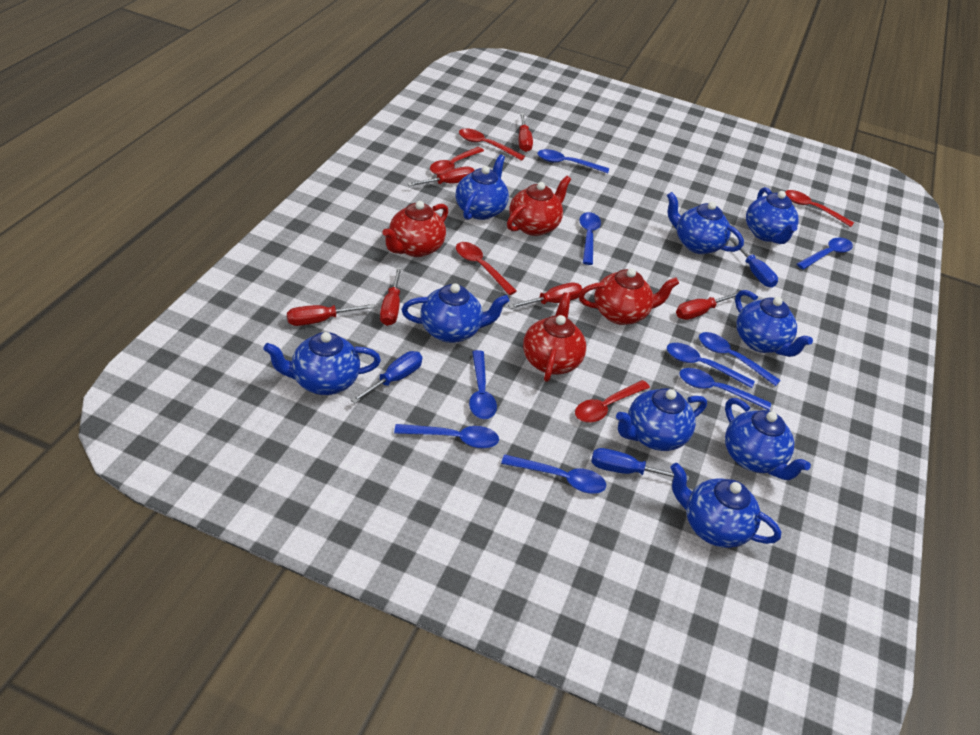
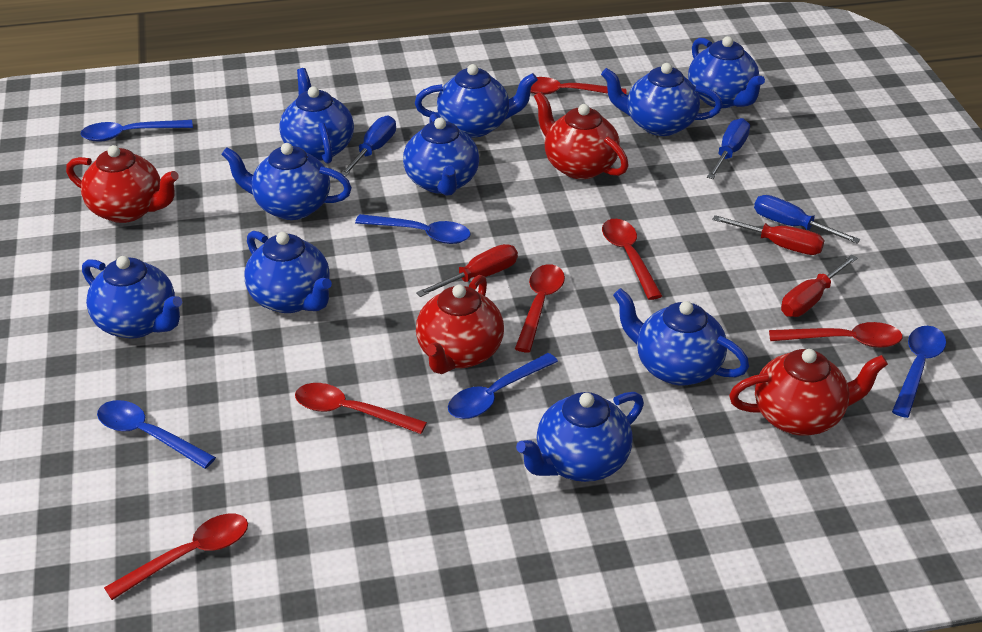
blue spoon: 9 -> 5
blue teapot: 9 -> 10
red screwdriver: 6 -> 3
red spoon: 5 -> 6

